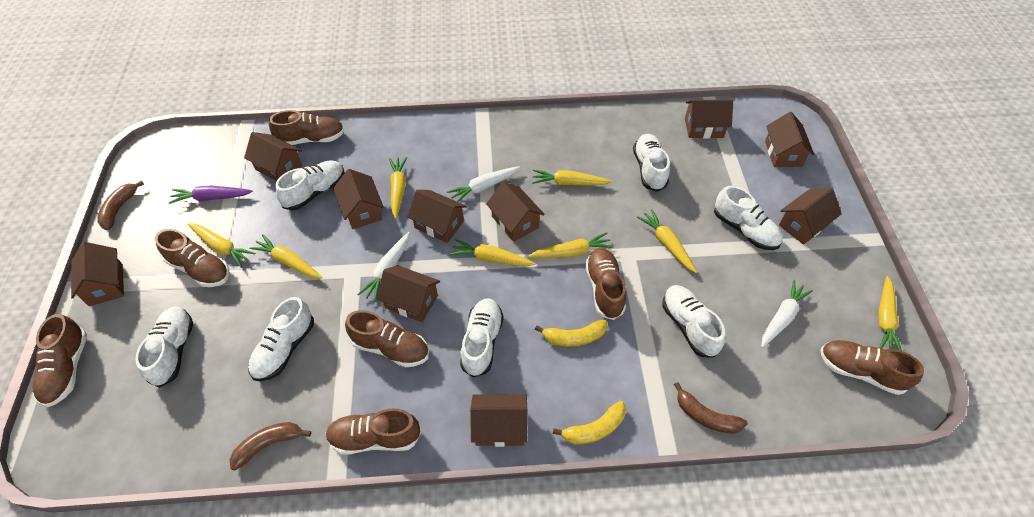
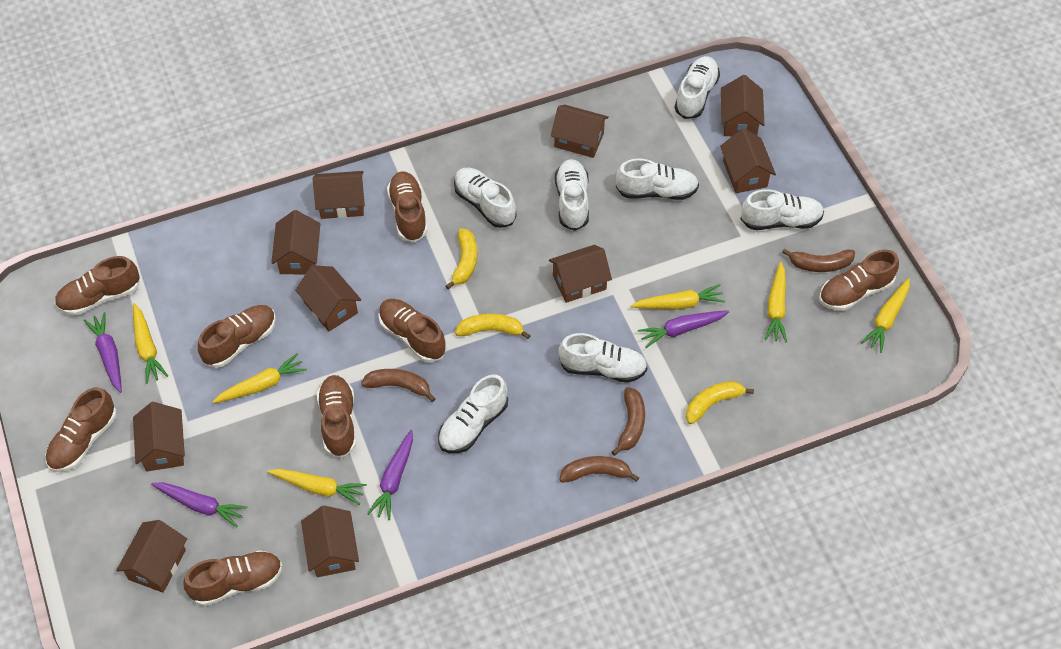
brown banana: 3 -> 4
brown shoe: 7 -> 8
purple carrot: 1 -> 4
white carrot: 3 -> 0
yellow banana: 2 -> 3
yellow carrot: 8 -> 6

